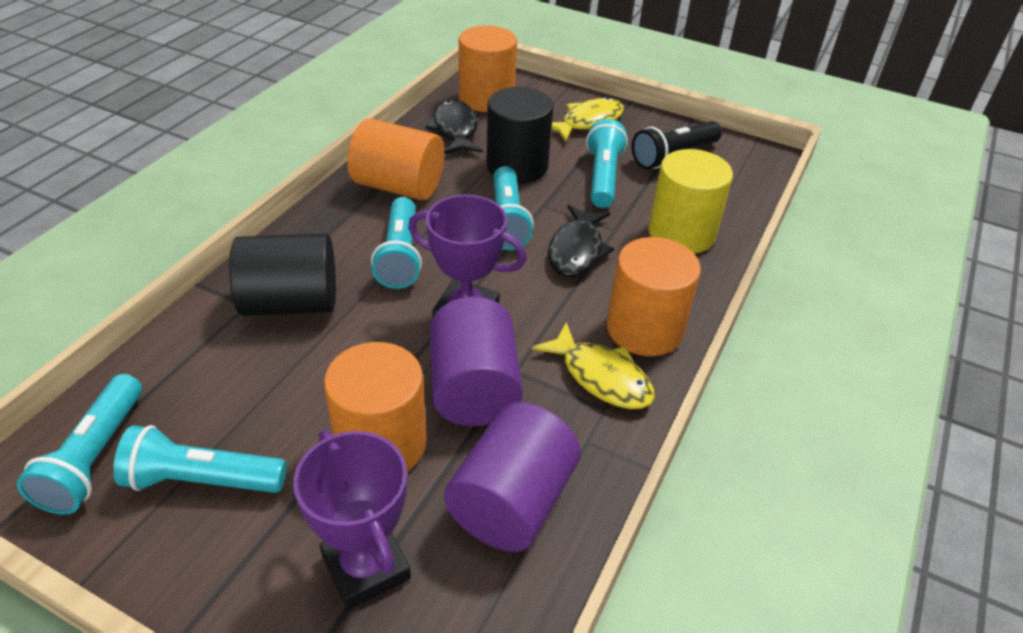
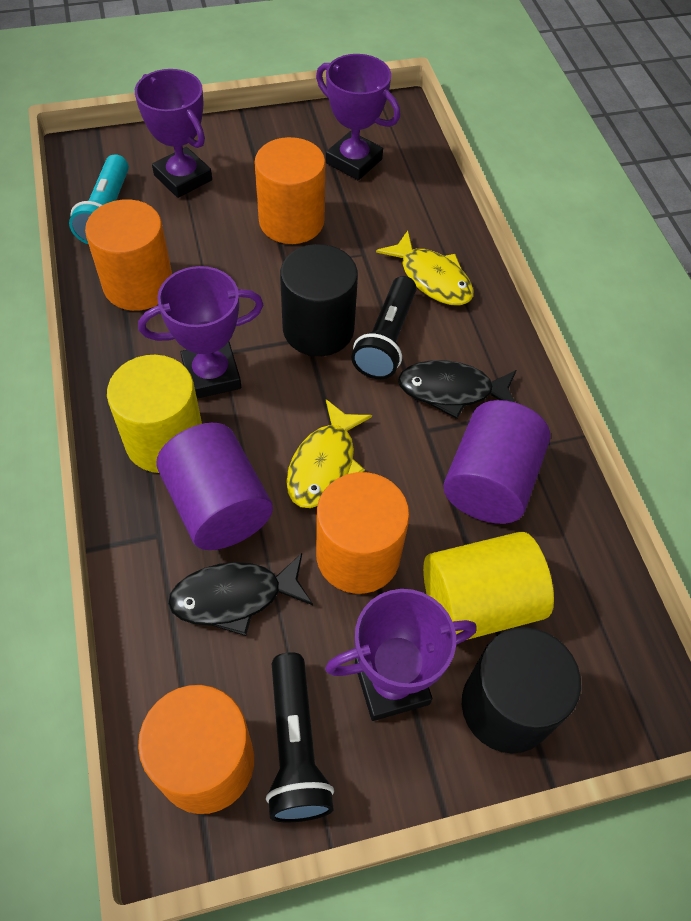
black flashlight: 1 -> 2
purple trophy: 2 -> 4
turquoise flashlight: 5 -> 1
yellow cylinder: 1 -> 2

